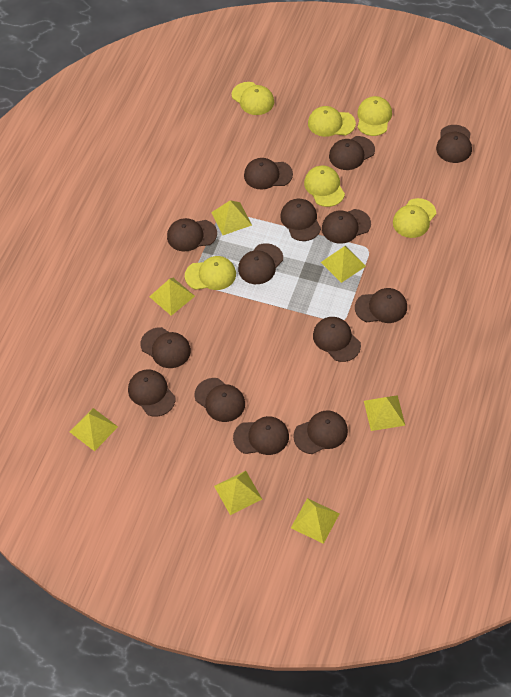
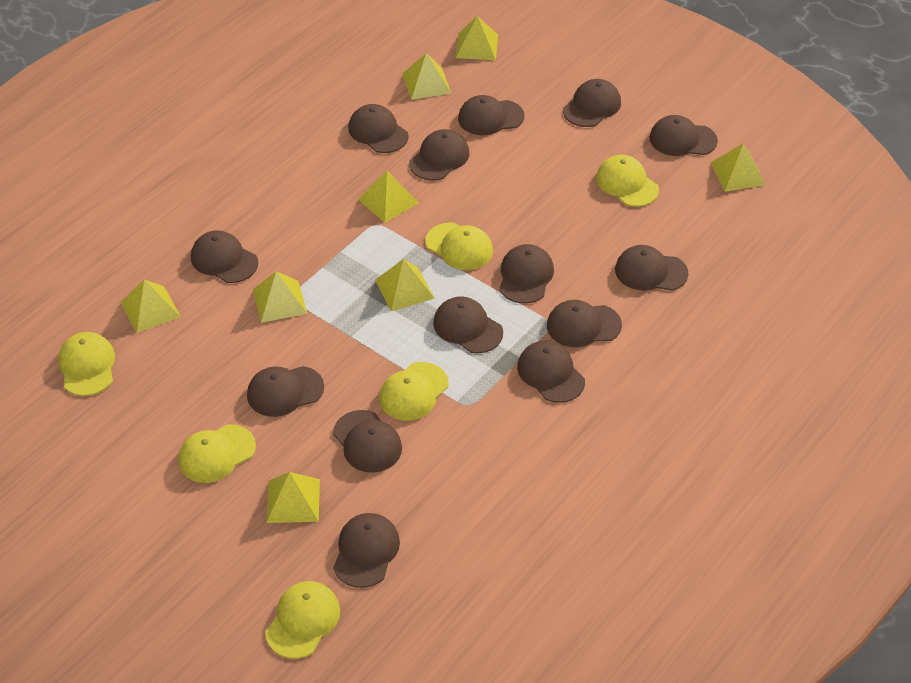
yellow pyramid: 7 -> 8

